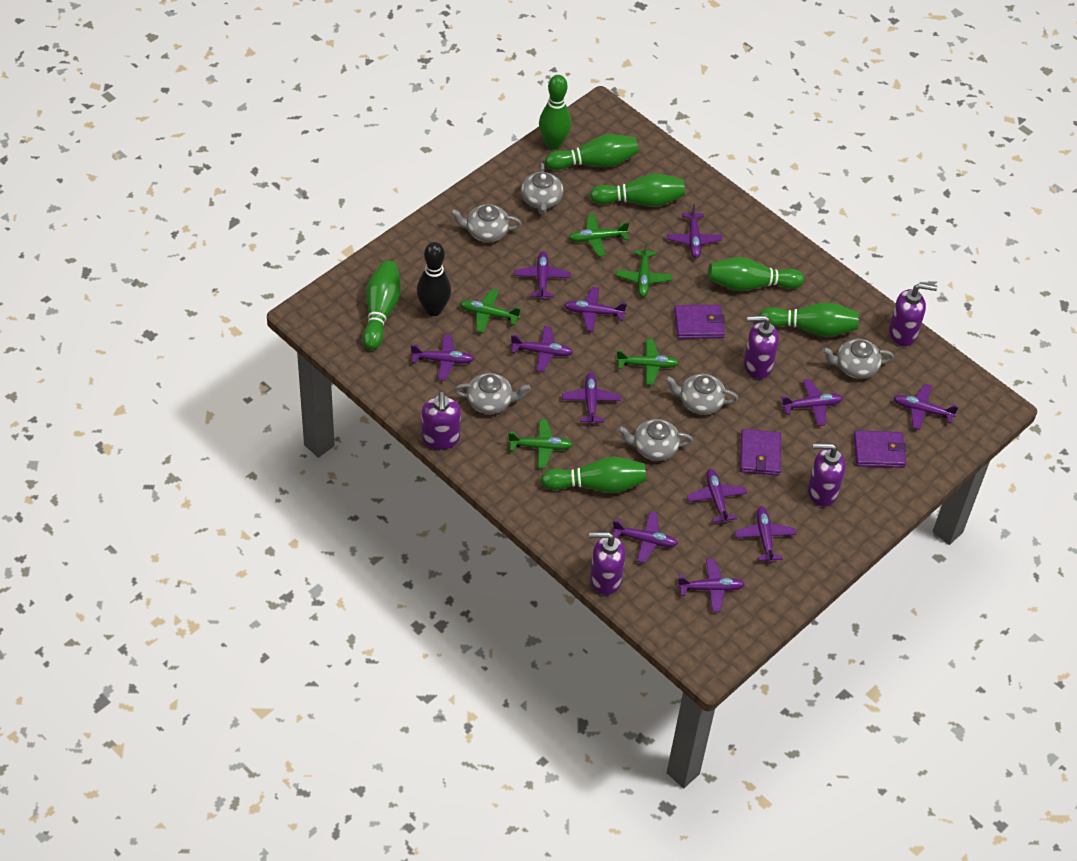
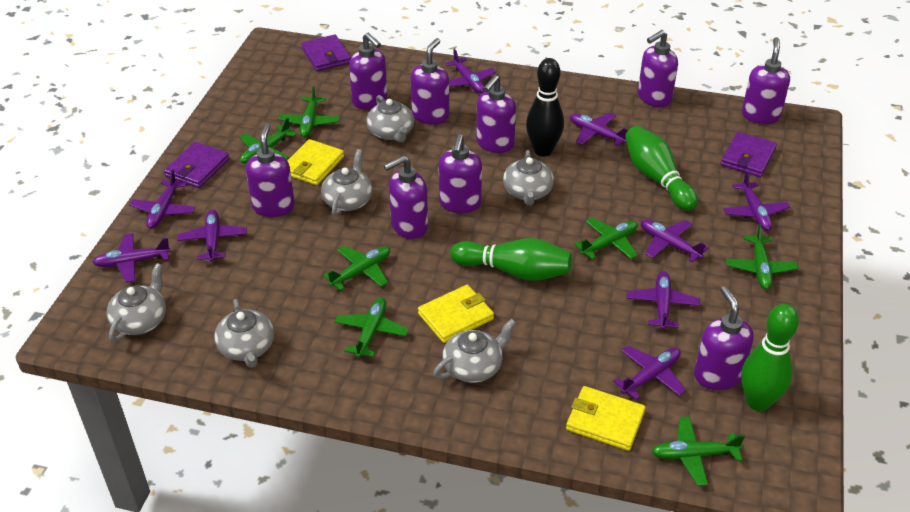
green bowling pin: 7 -> 3
green plane: 5 -> 7
purple plane: 12 -> 9
purple soap dispenser: 5 -> 9
yellow wallet: 0 -> 3

